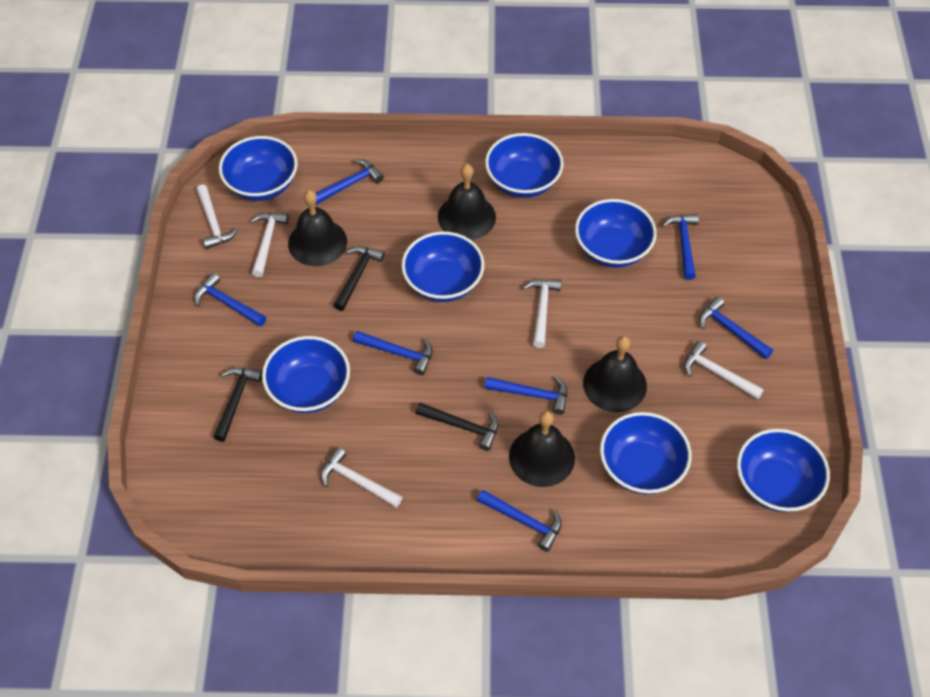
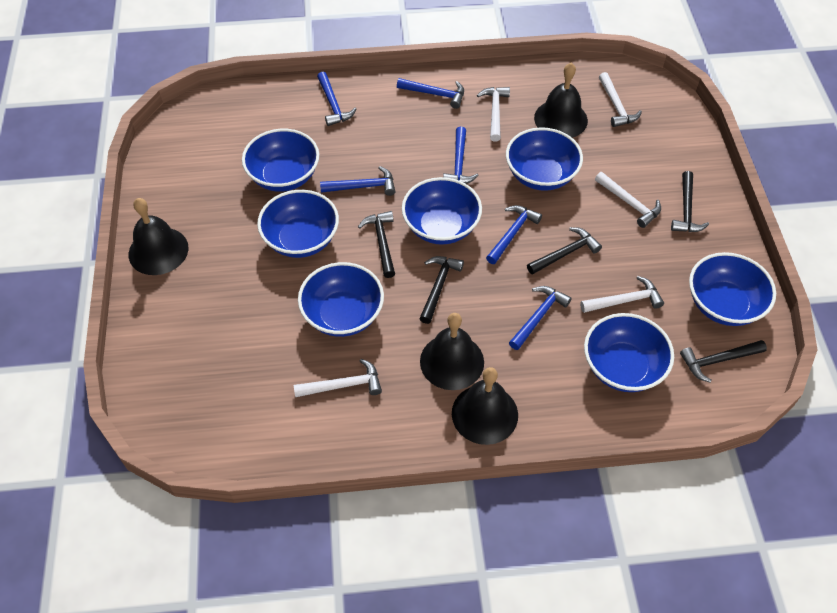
black hammer: 3 -> 5
blue hammer: 7 -> 6

